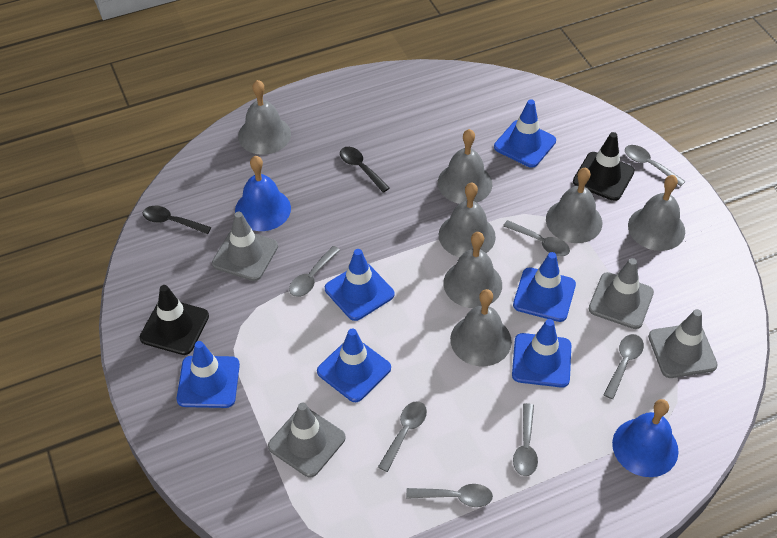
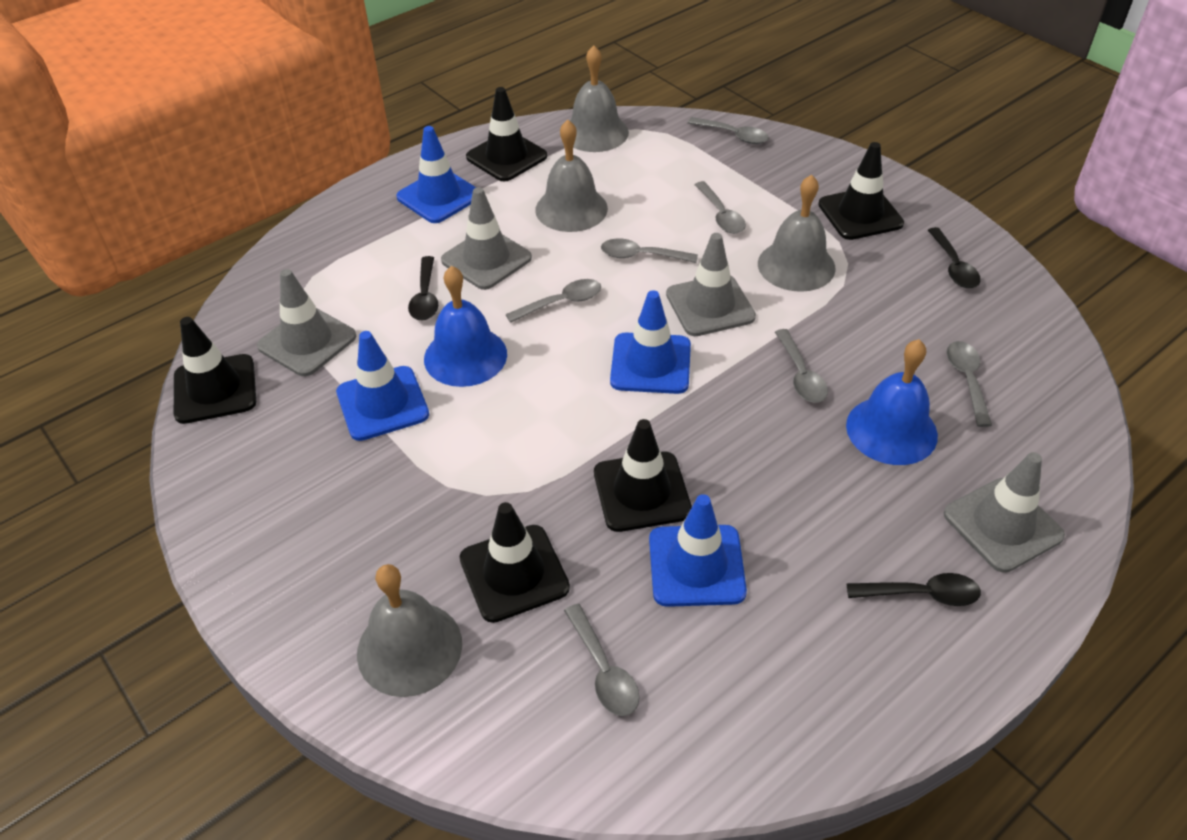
black spoon: 2 -> 3
black traffic cone: 2 -> 5
blue traffic cone: 6 -> 4
grey bell: 7 -> 4

